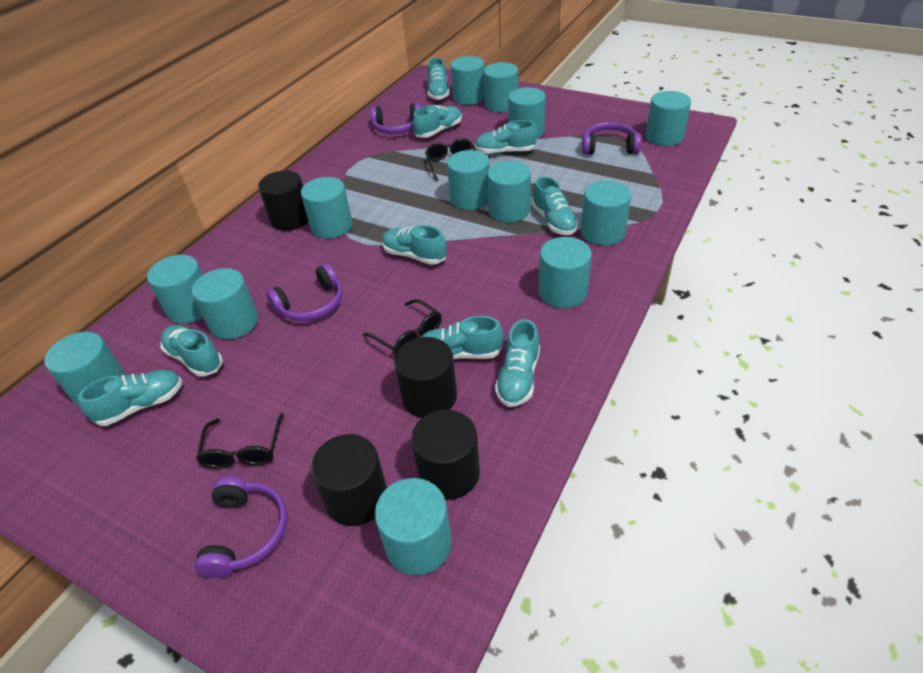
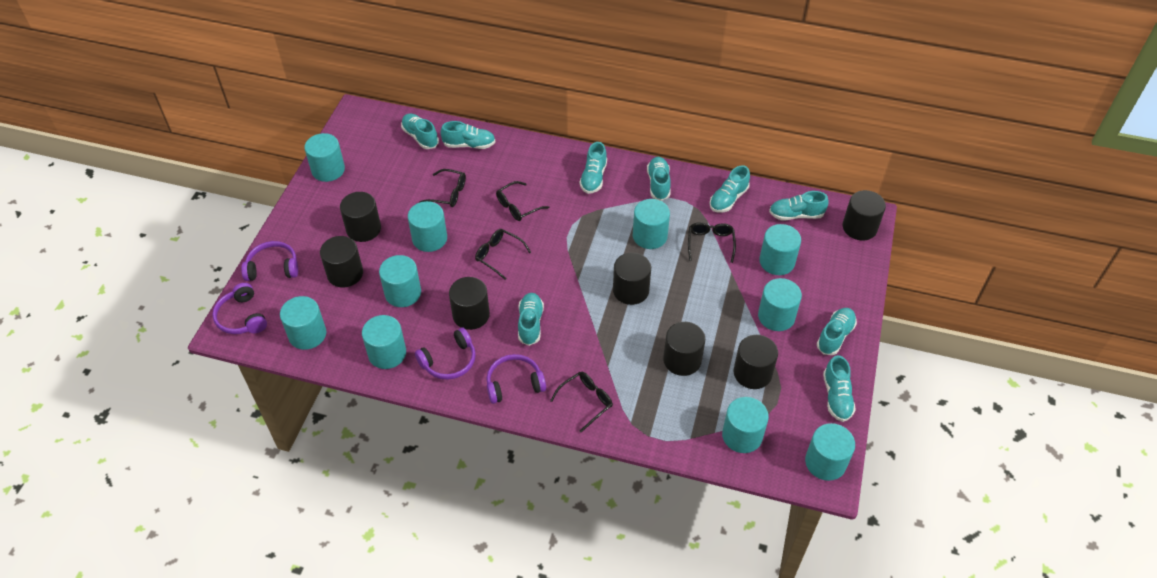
black cylinder: 4 -> 7
black glasses: 3 -> 5
turquoise cylinder: 13 -> 10

